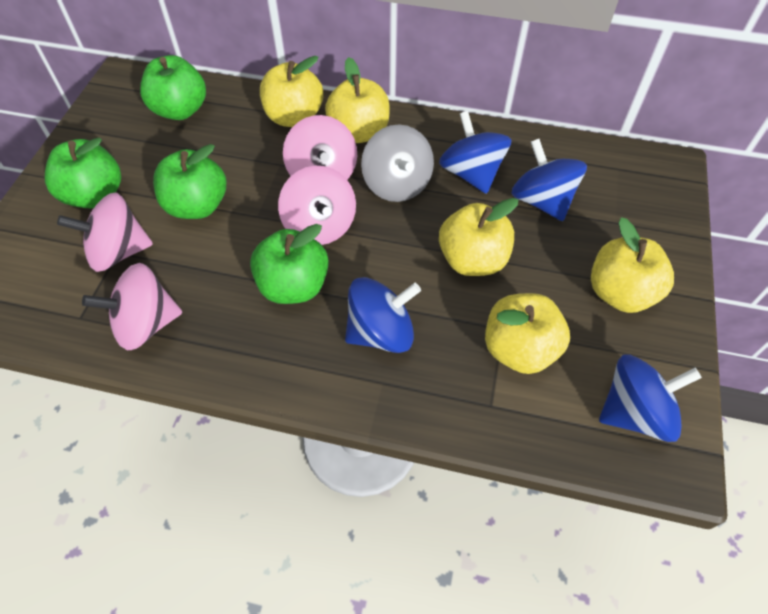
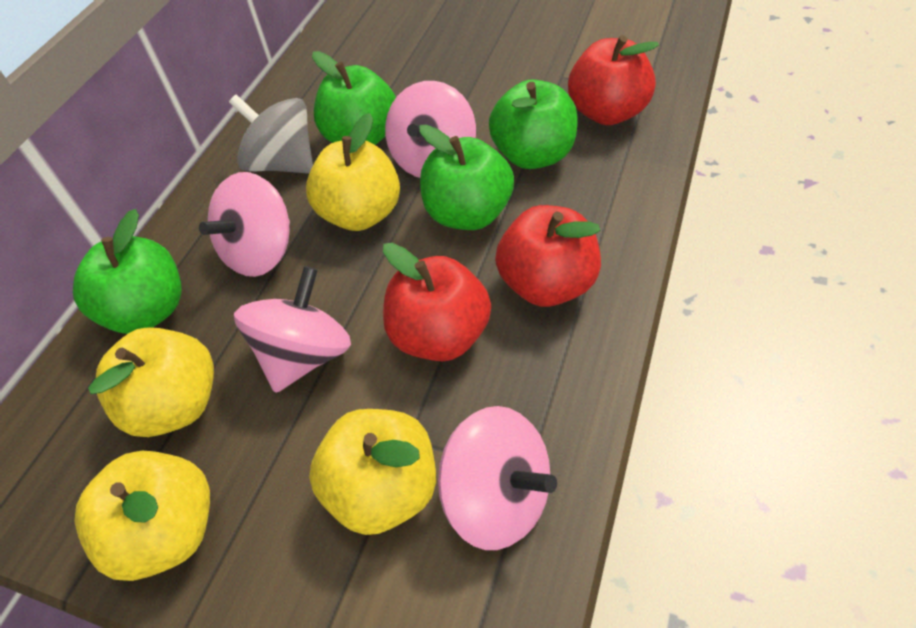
blue spinning top: 4 -> 0
red apple: 0 -> 3
yellow apple: 5 -> 4

